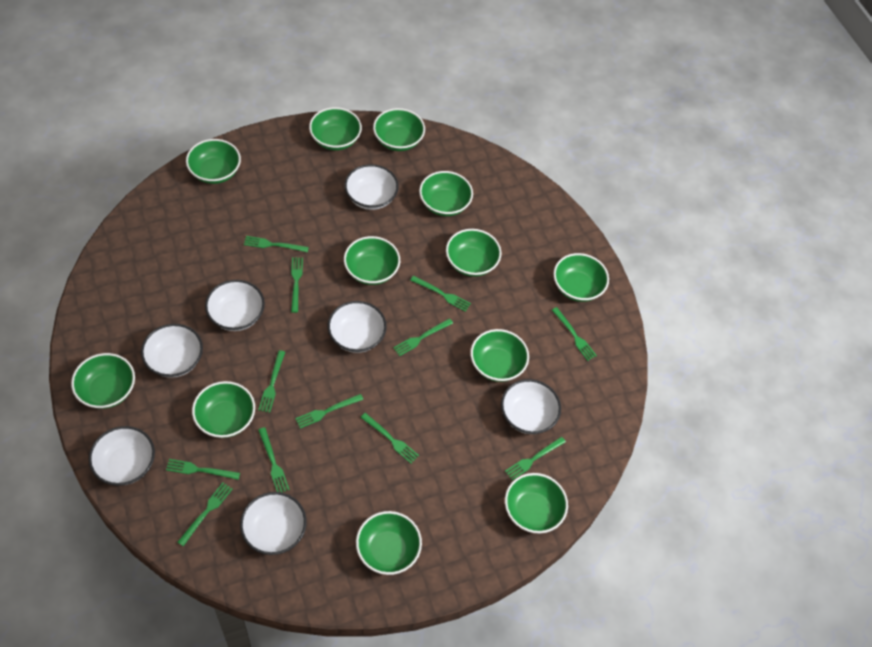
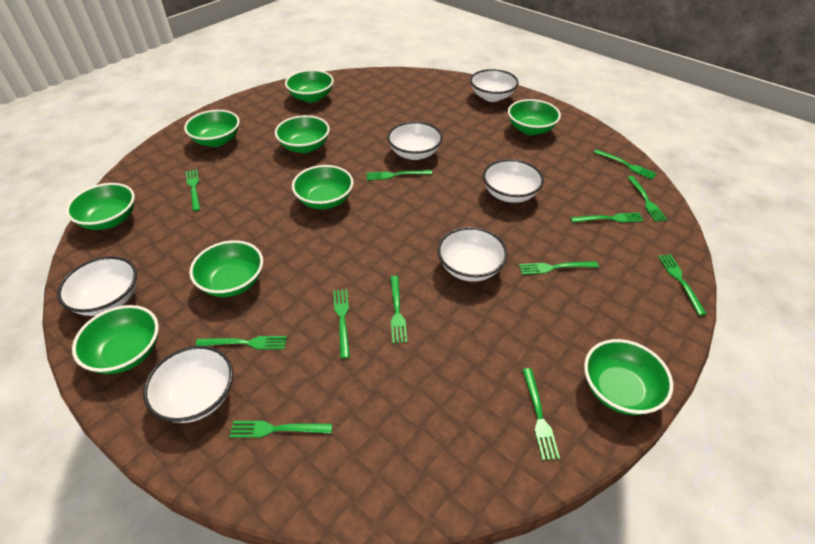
green bowl: 12 -> 9
white bowl: 7 -> 6

